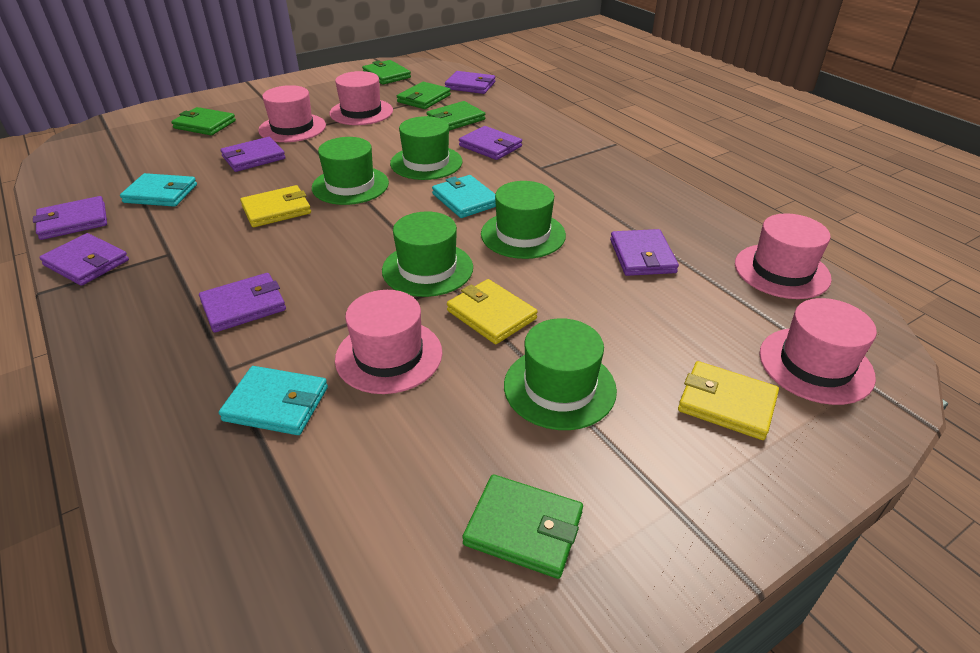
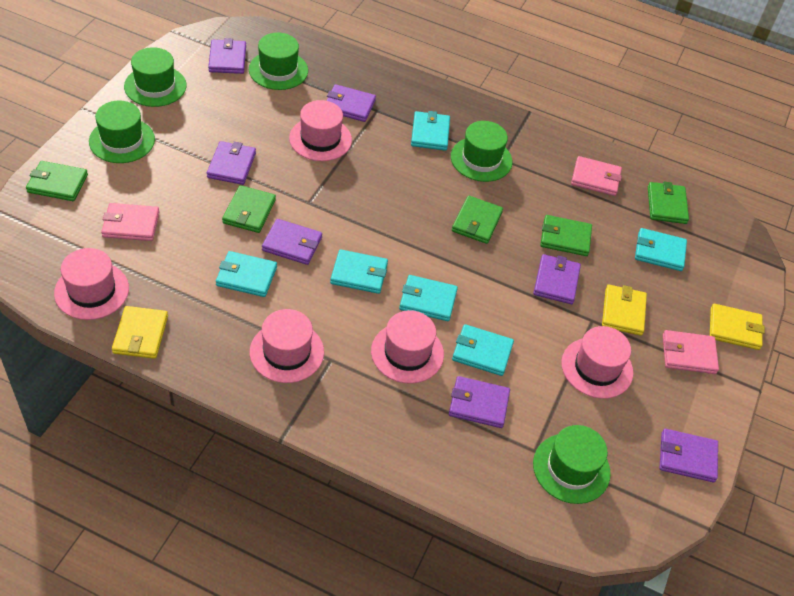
pink wallet: 0 -> 3
turquoise wallet: 3 -> 6

